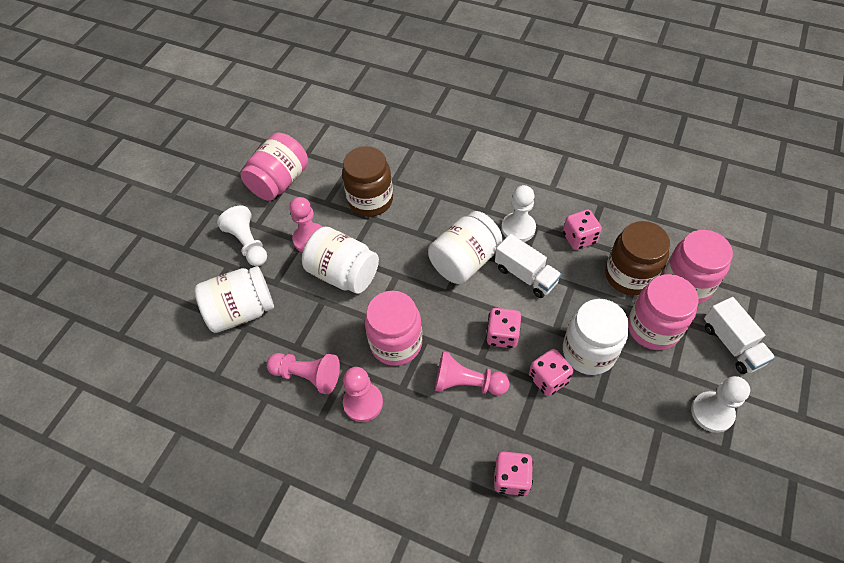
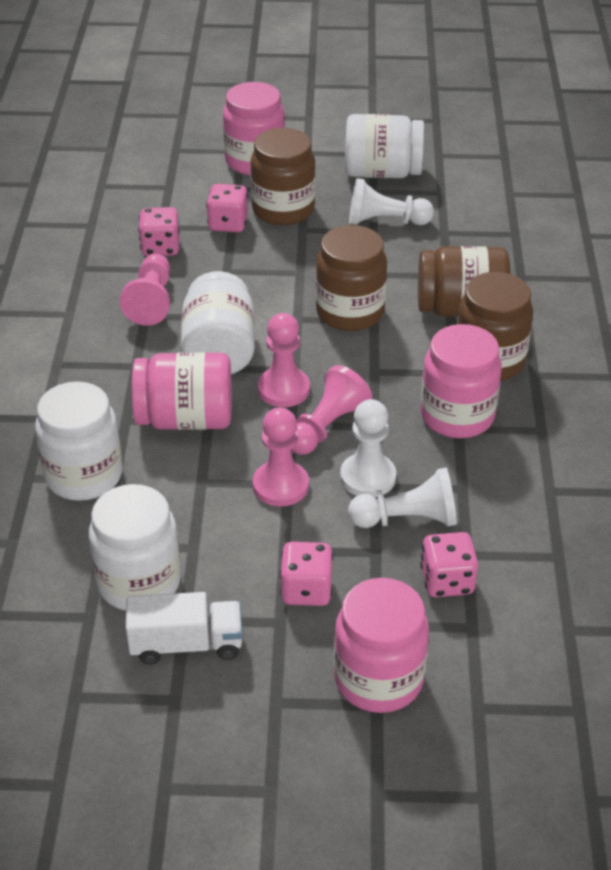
brown jar: 2 -> 4
white truck: 2 -> 1

